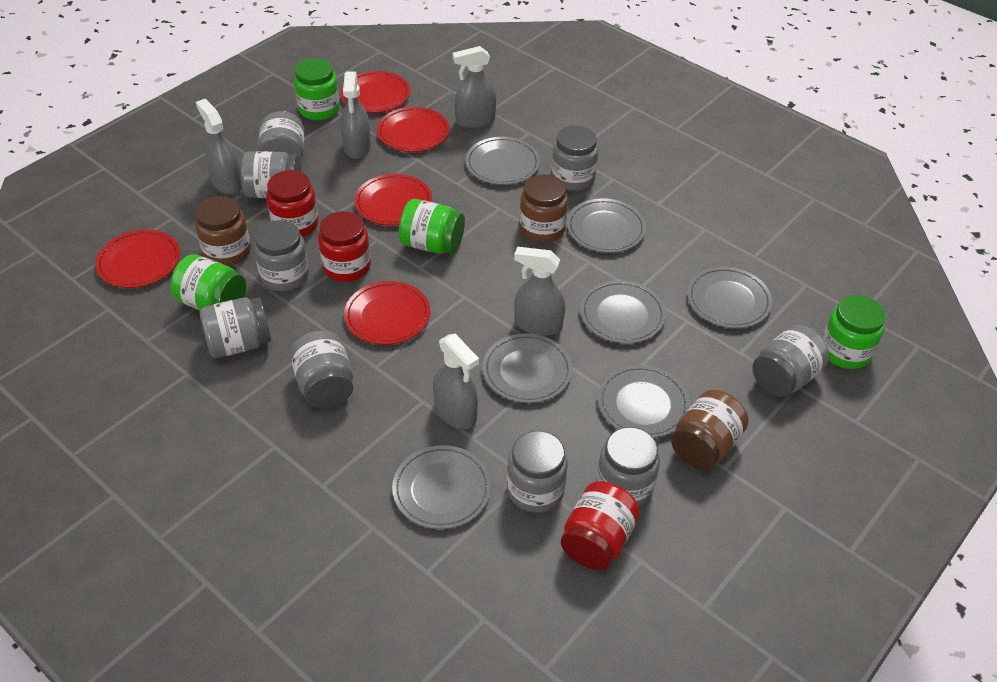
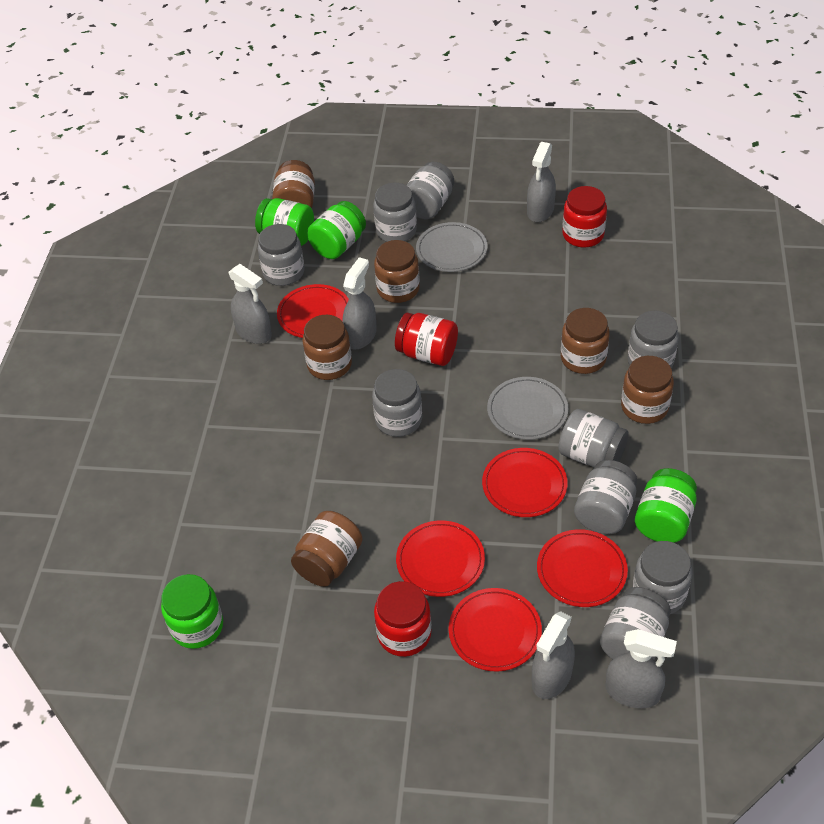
brown jar: 3 -> 6
grey plate: 7 -> 2

